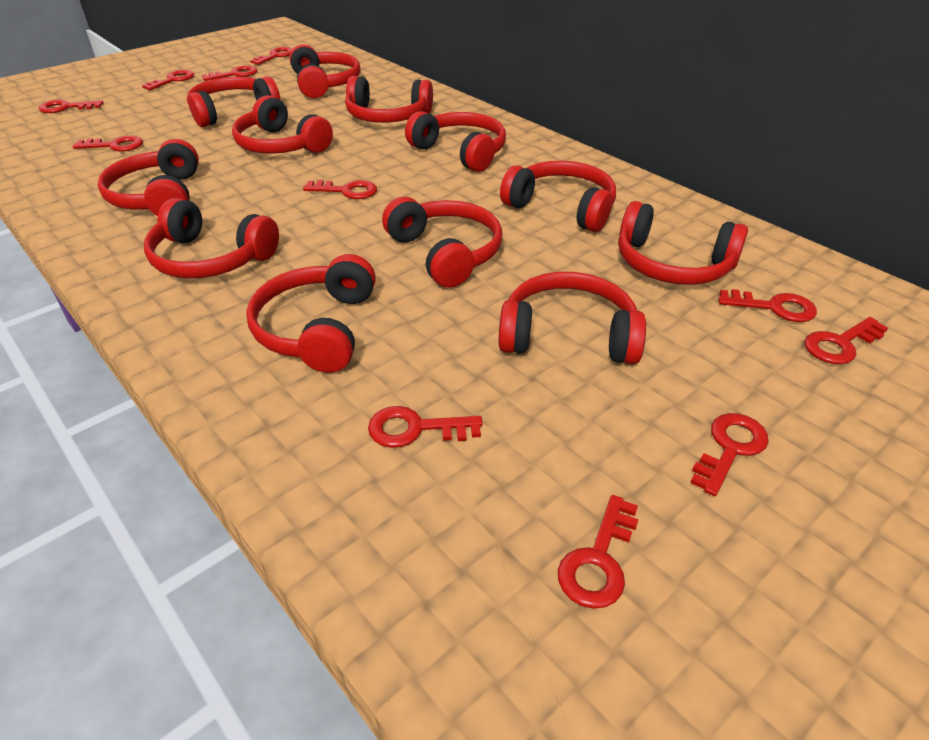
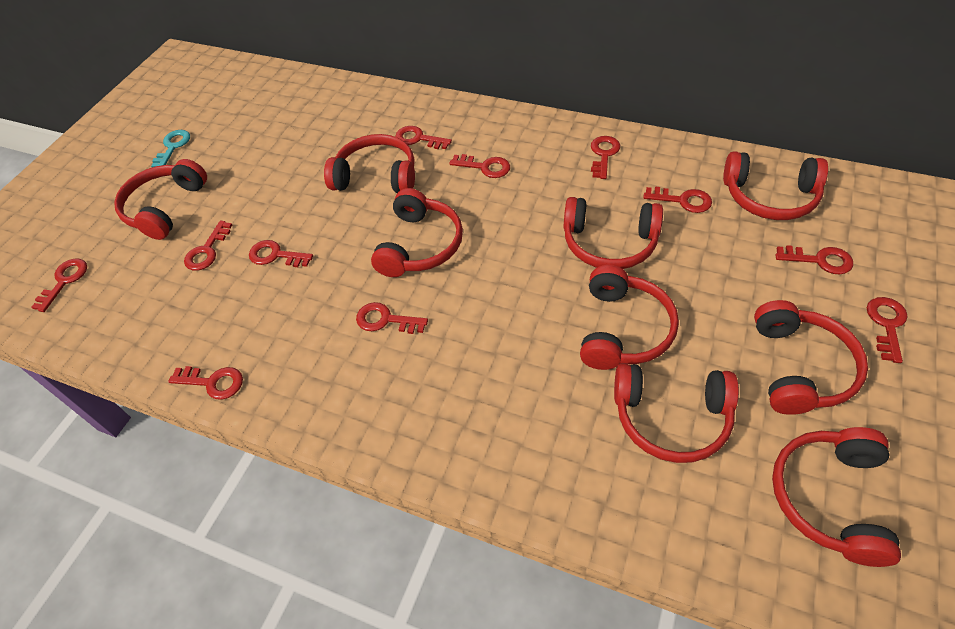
red headphones: 12 -> 9
turquoise key: 0 -> 1

